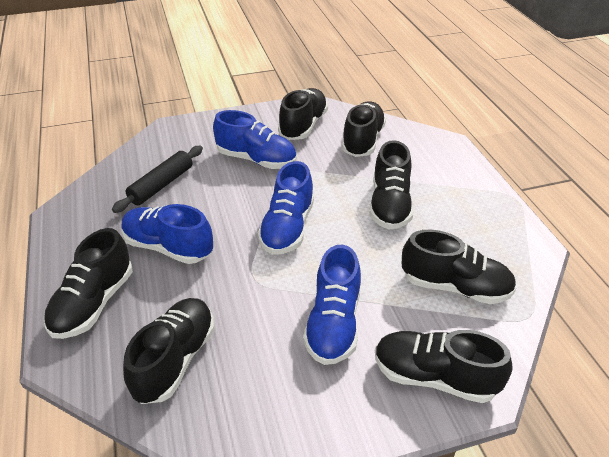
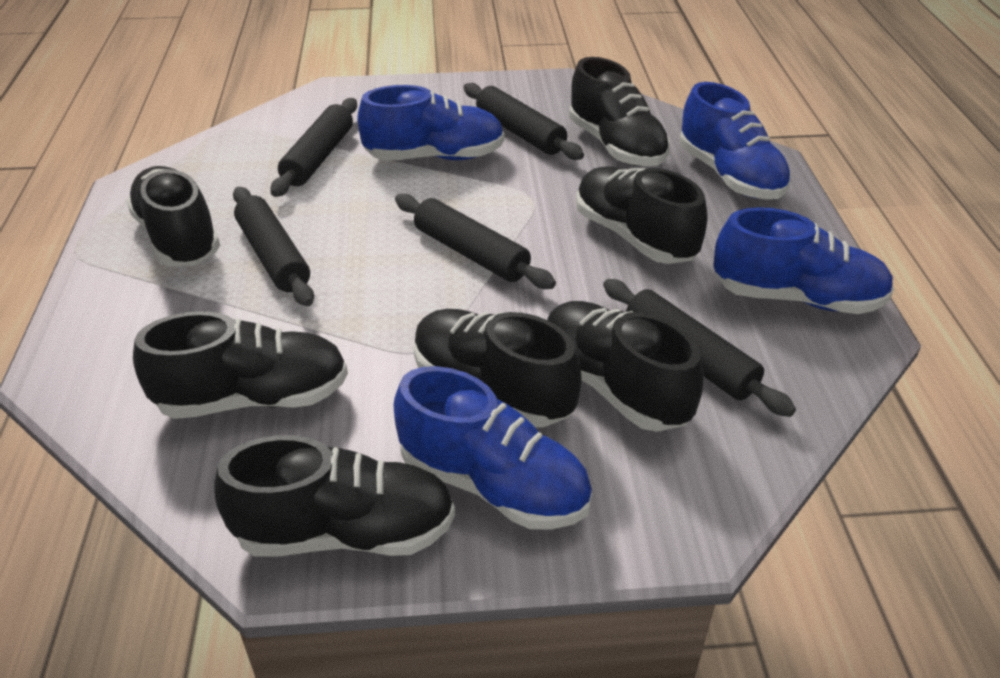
black rolling pin: 1 -> 5

